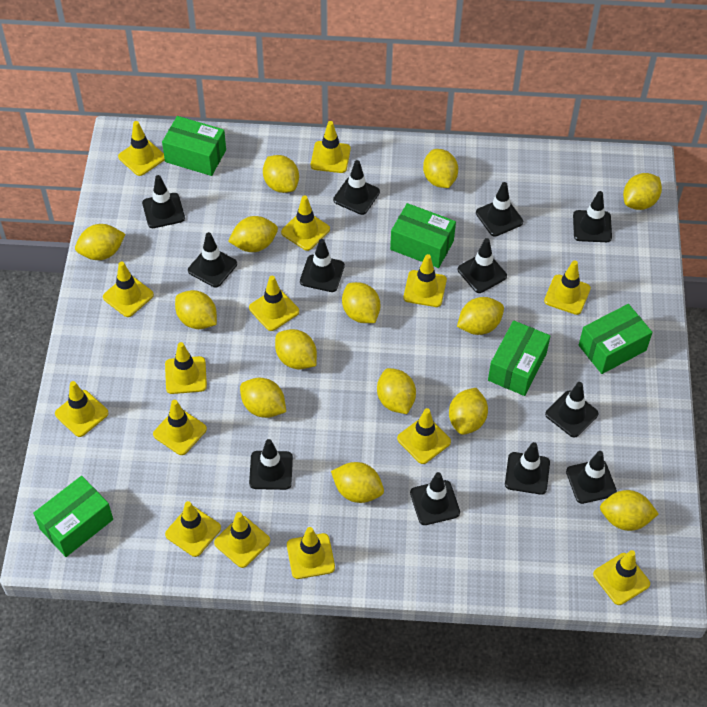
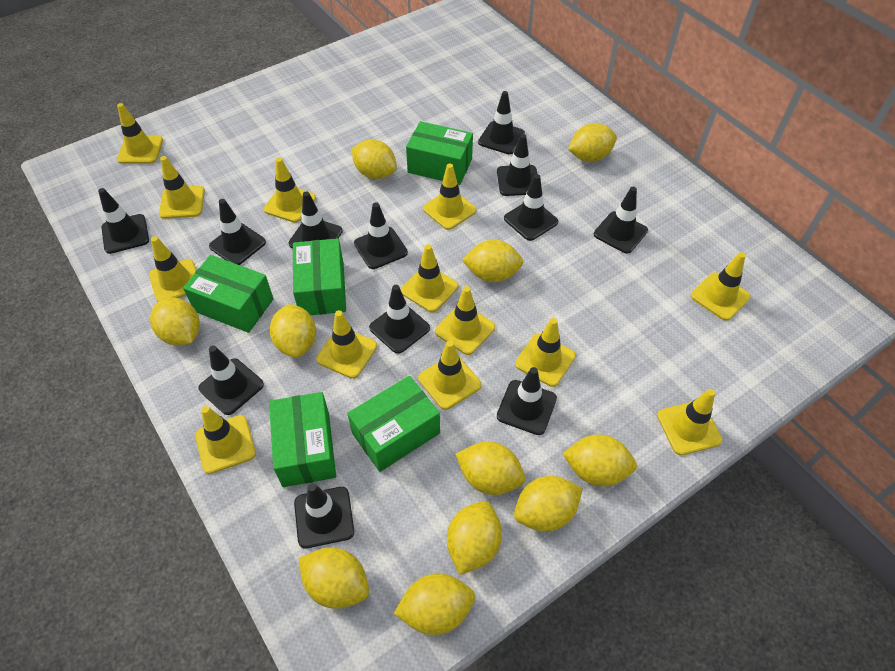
yellow lemon: 14 -> 11
yellow traffic cone: 15 -> 13

